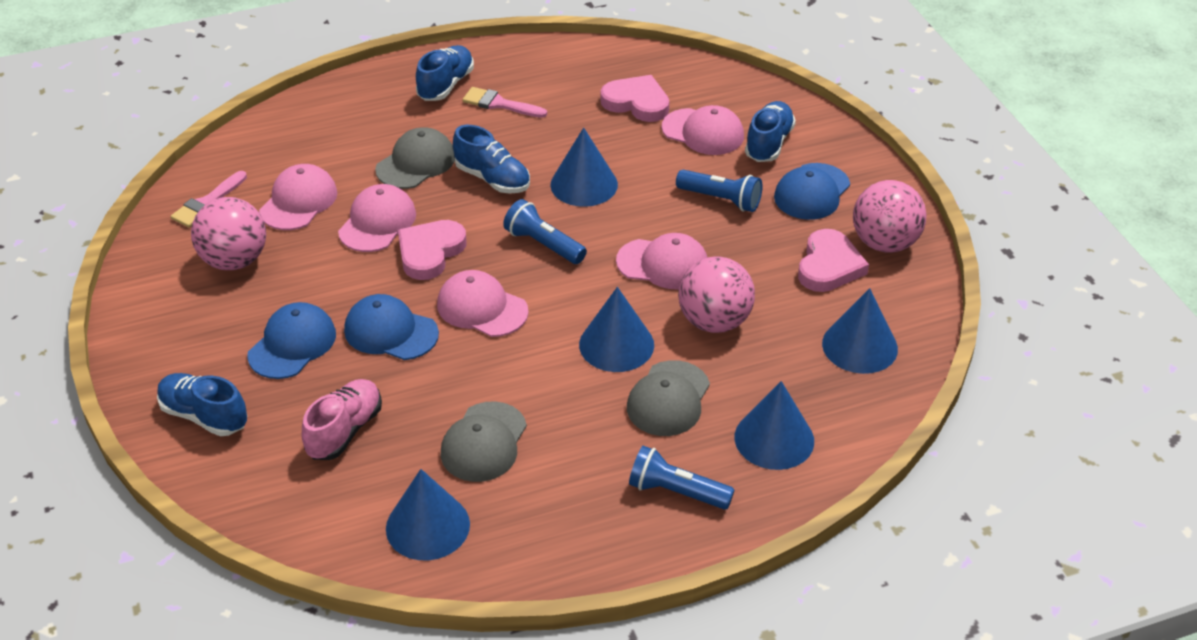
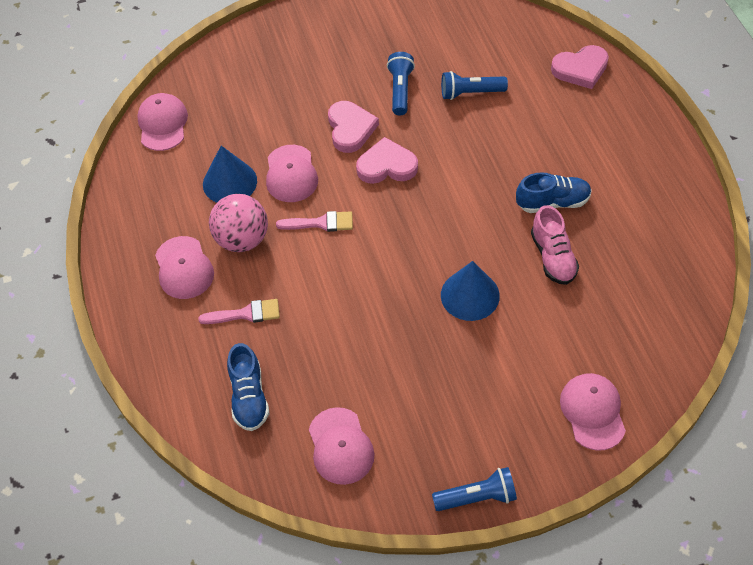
blue cap: 3 -> 0
blue cone: 5 -> 2
blue shoe: 4 -> 2
grey cap: 3 -> 0
pink ball: 3 -> 1

